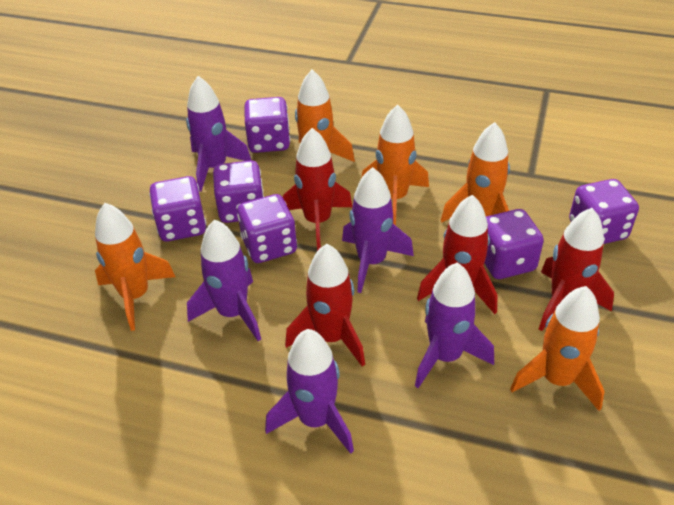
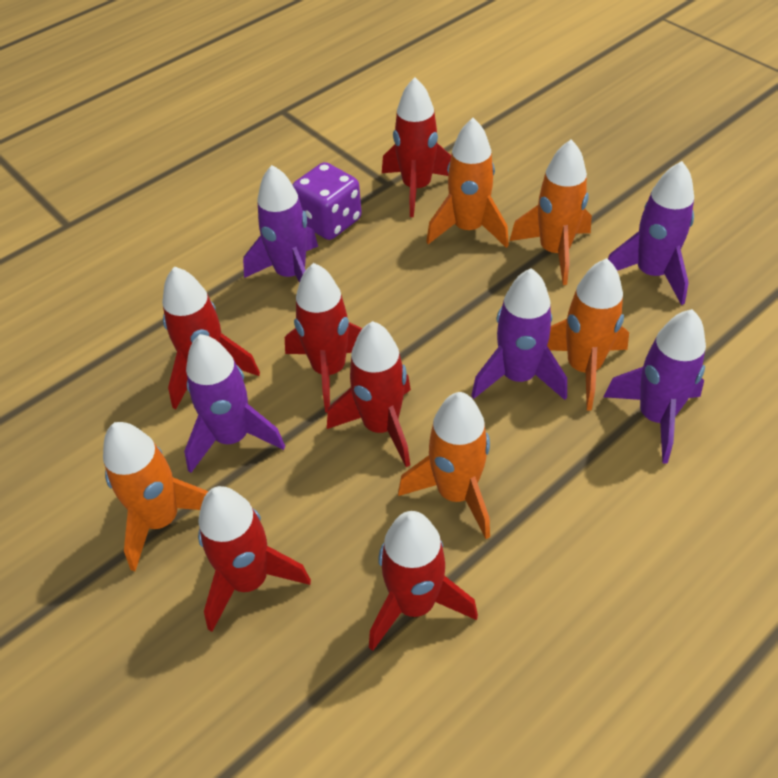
purple dice: 6 -> 1
red rocket: 4 -> 6

